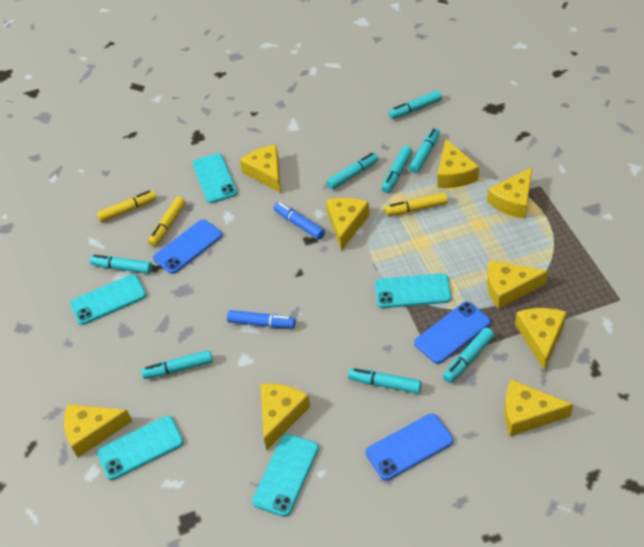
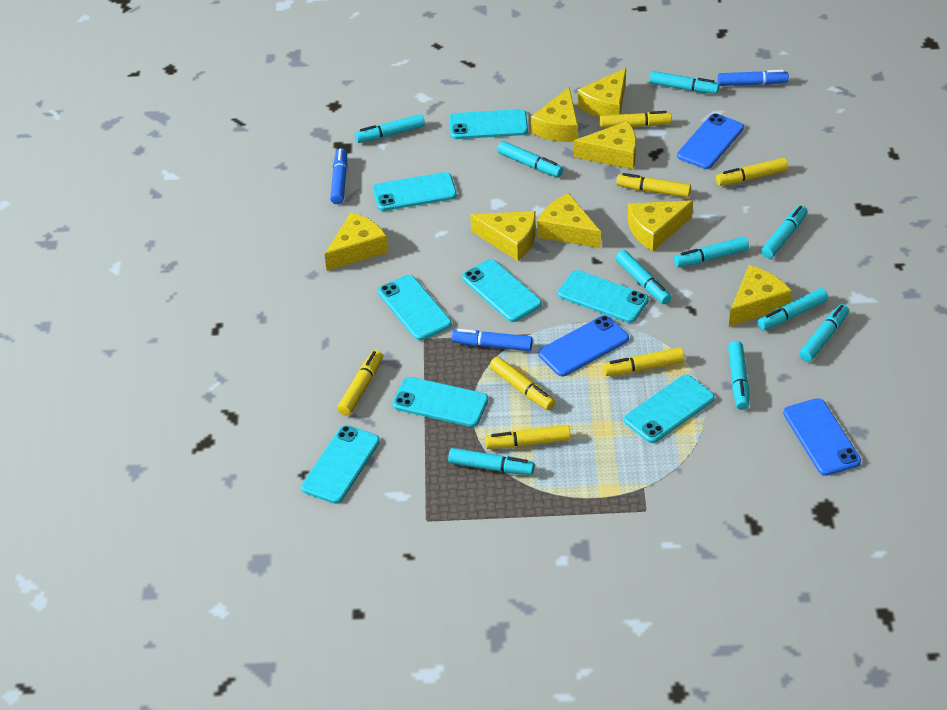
blue marker: 2 -> 3
turquoise marker: 8 -> 10
turquoise phone: 5 -> 8
yellow cheese: 9 -> 8
yellow marker: 3 -> 7

